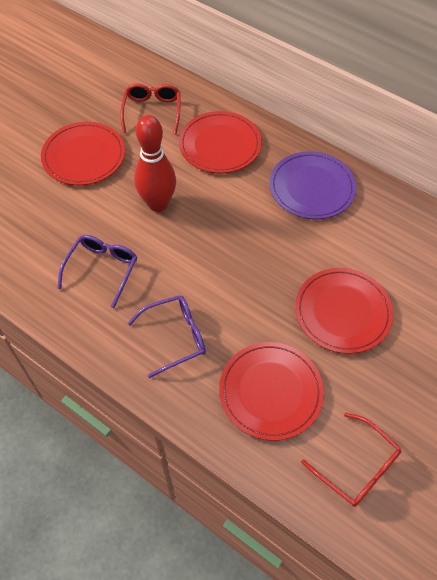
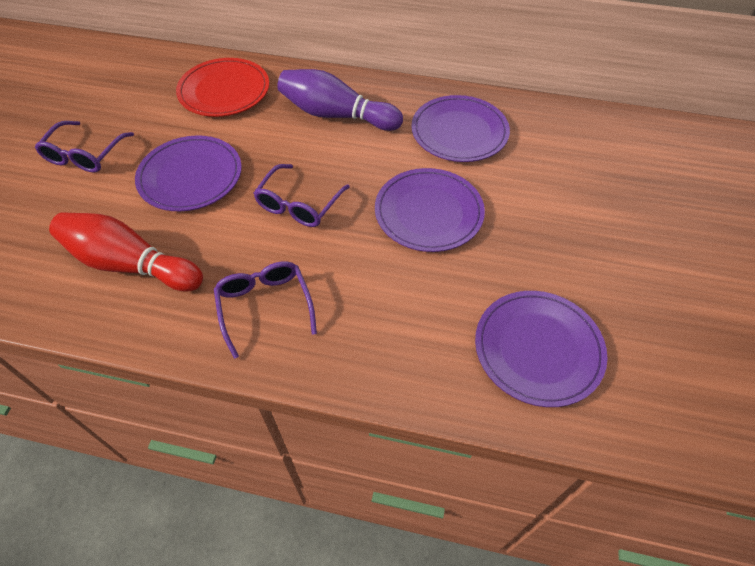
purple bowling pin: 0 -> 1
purple glasses: 2 -> 3
purple plate: 1 -> 4
red glasses: 2 -> 0
red plate: 4 -> 1

